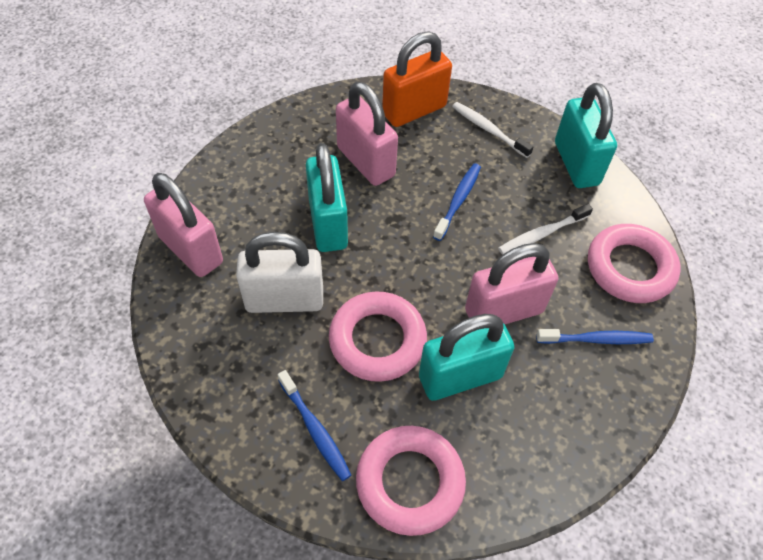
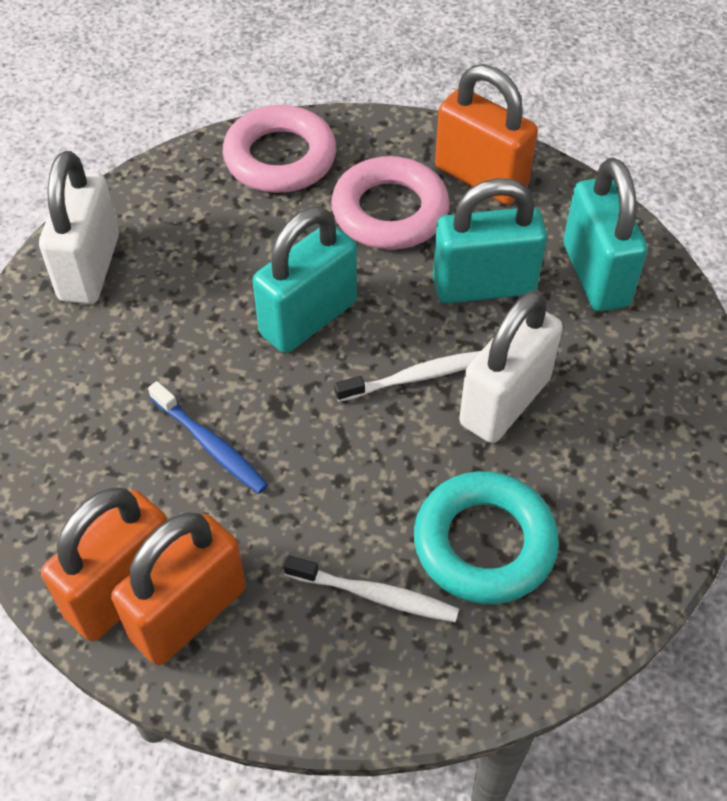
blue toothbrush: 3 -> 1
orange padlock: 1 -> 3
pink padlock: 3 -> 0
pink ring: 3 -> 2
turquoise ring: 0 -> 1
white padlock: 1 -> 2

